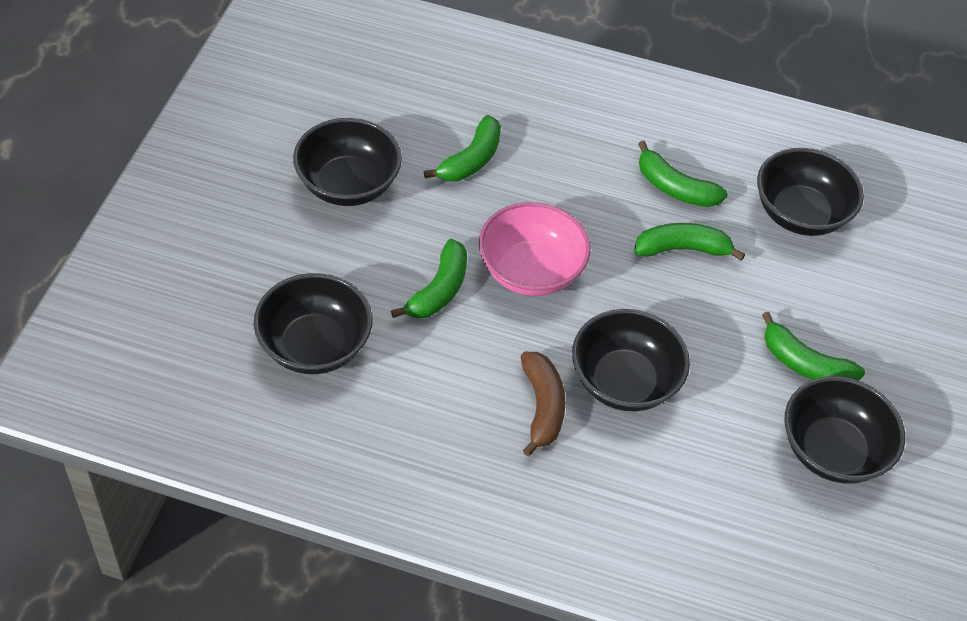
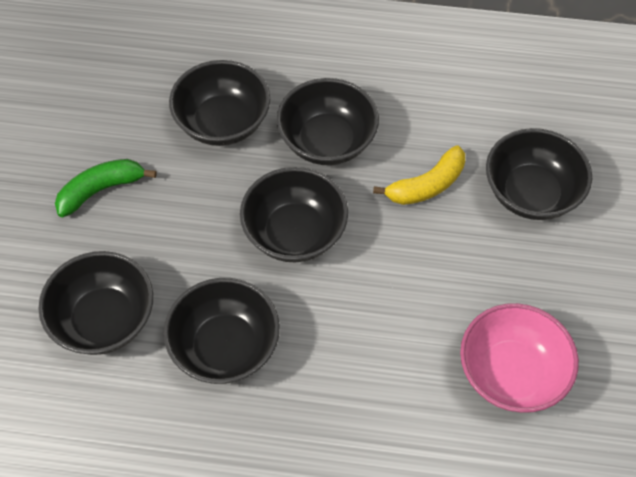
black bowl: 5 -> 6
brown banana: 1 -> 0
green banana: 5 -> 1
yellow banana: 0 -> 1

